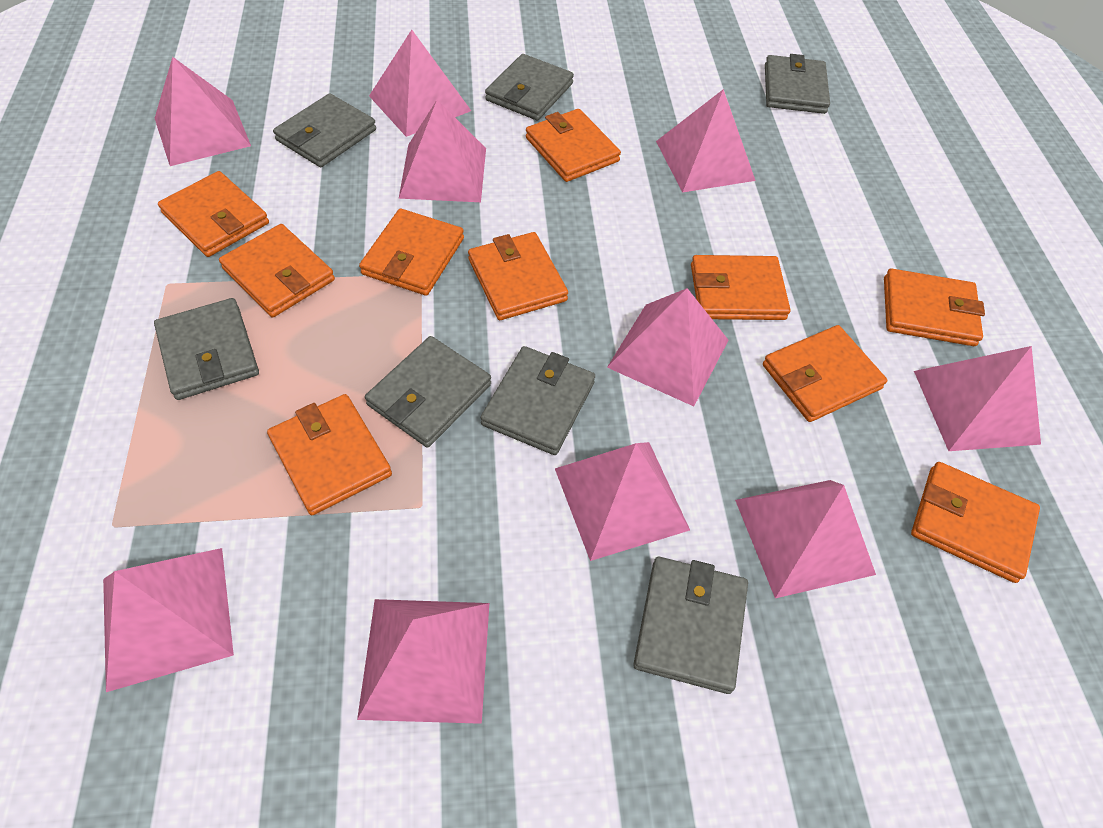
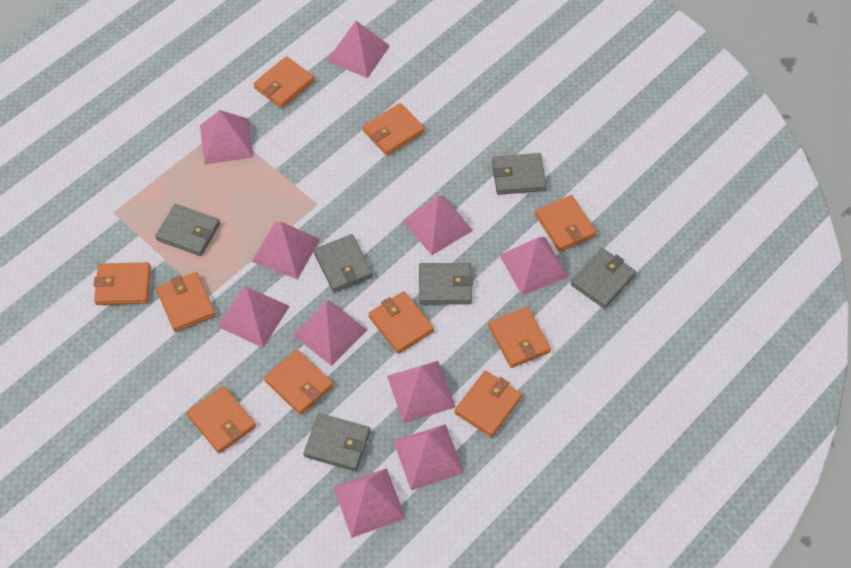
grey wallet: 7 -> 6

